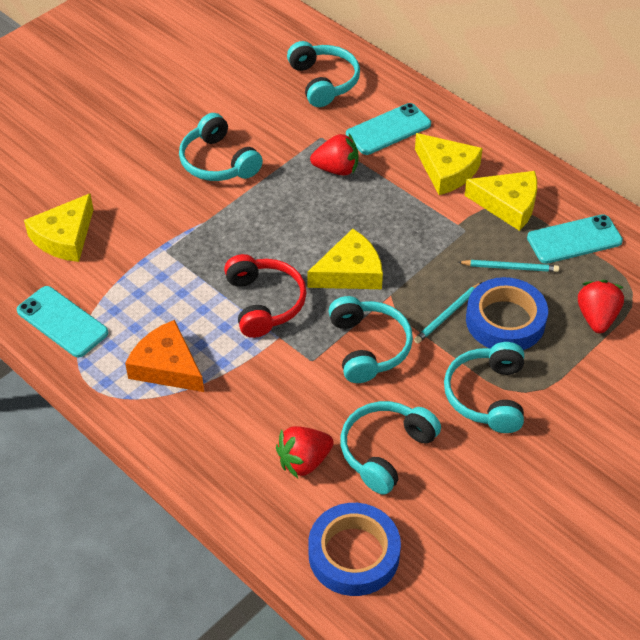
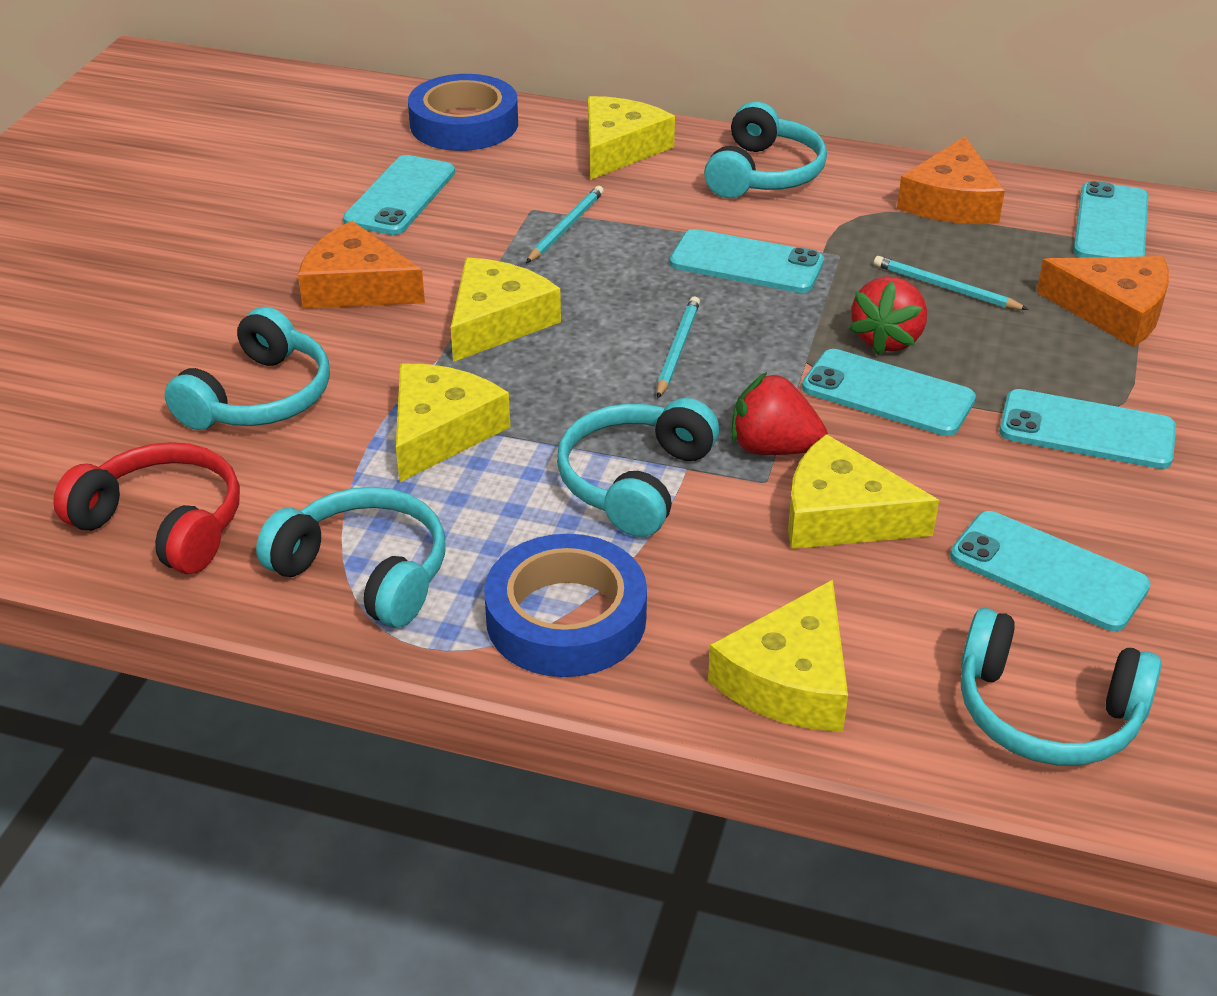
orange cheese: 1 -> 3
red strawberry: 3 -> 2
turquoise pencil: 2 -> 3
turquoise phone: 3 -> 6
yellow cheese: 4 -> 5

